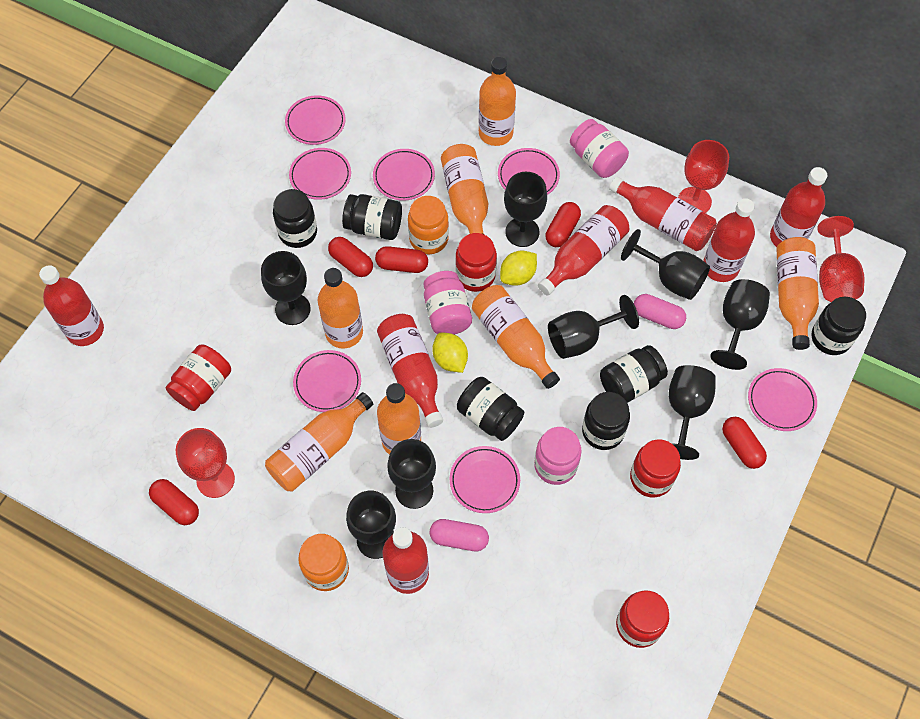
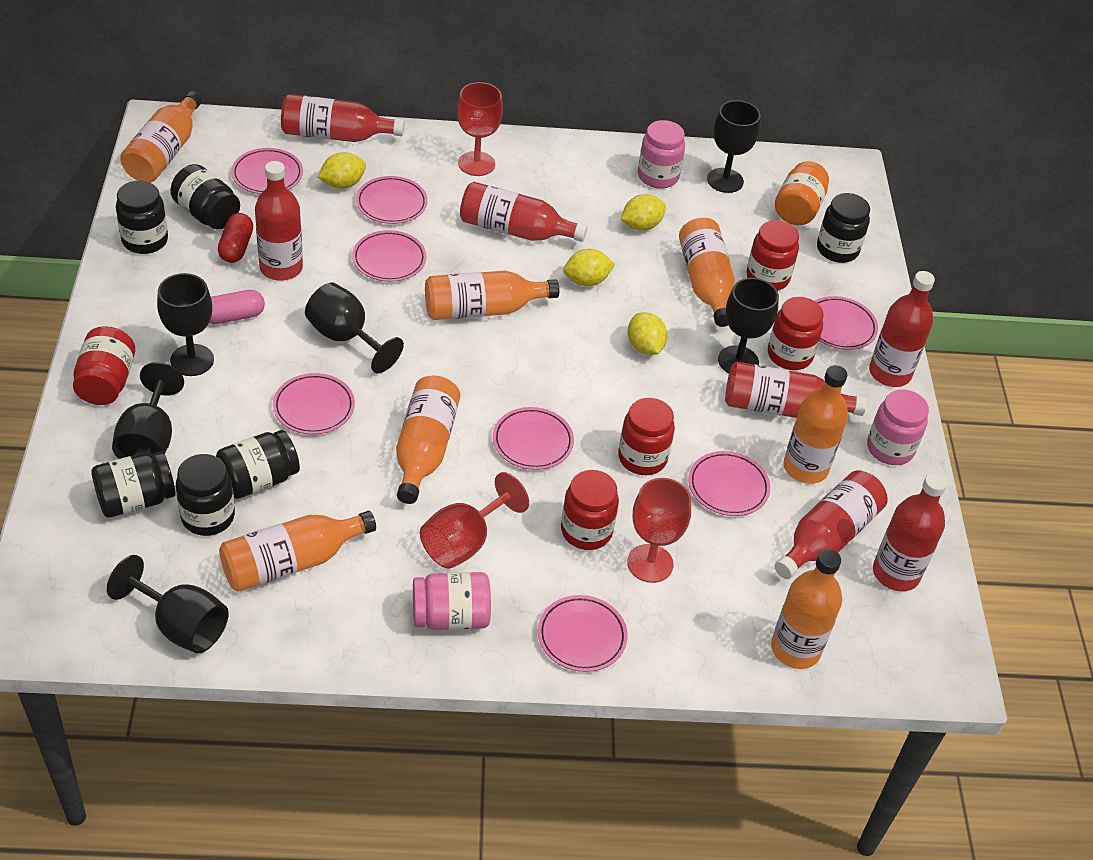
black goblet: 8 -> 6
orange jar: 2 -> 1
pink capsule: 2 -> 1
pink plate: 7 -> 8
red capsule: 5 -> 1
red jar: 4 -> 5
yellow lemon: 2 -> 4

